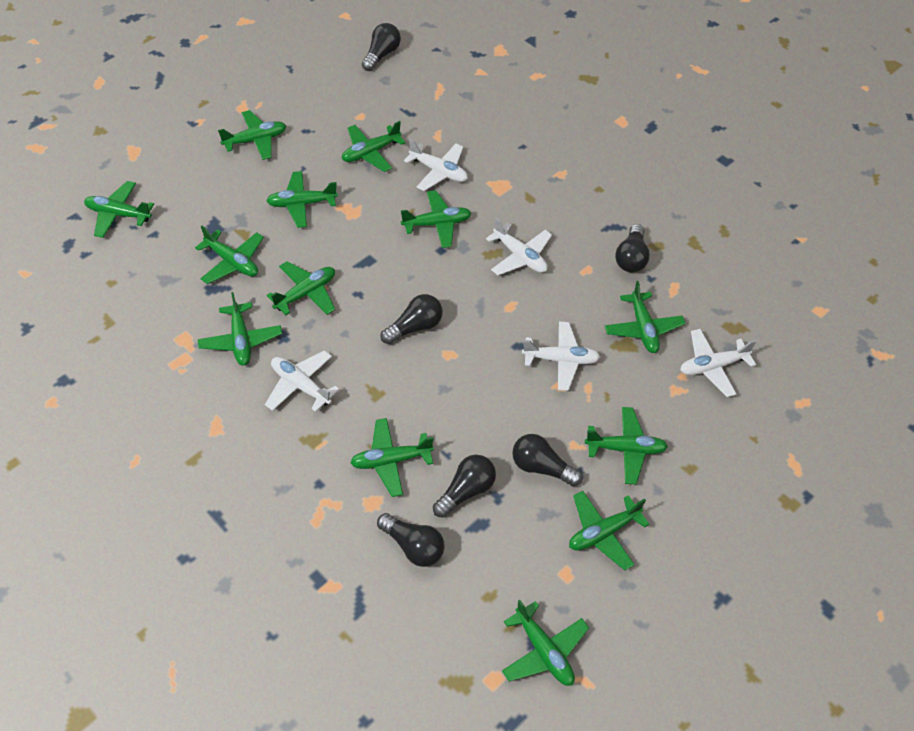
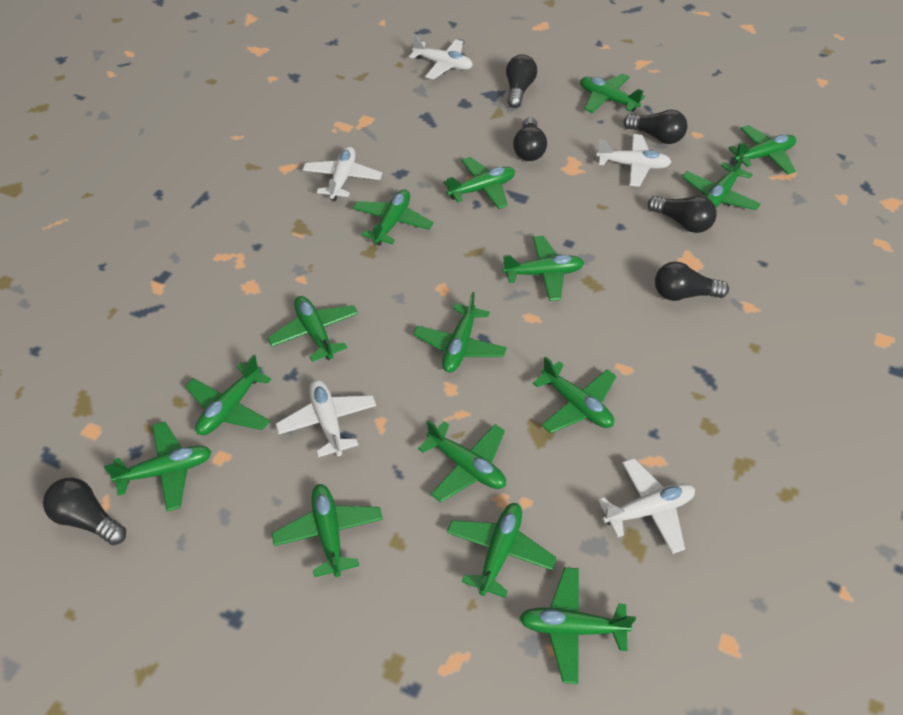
green plane: 13 -> 15

